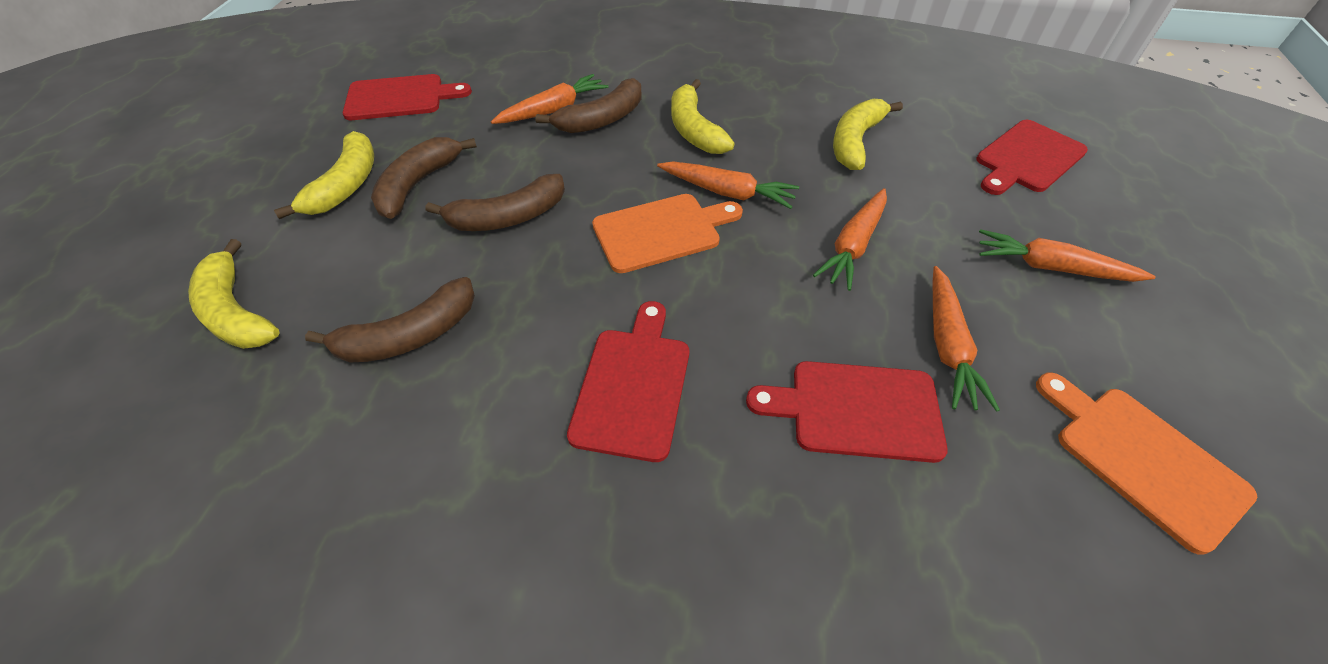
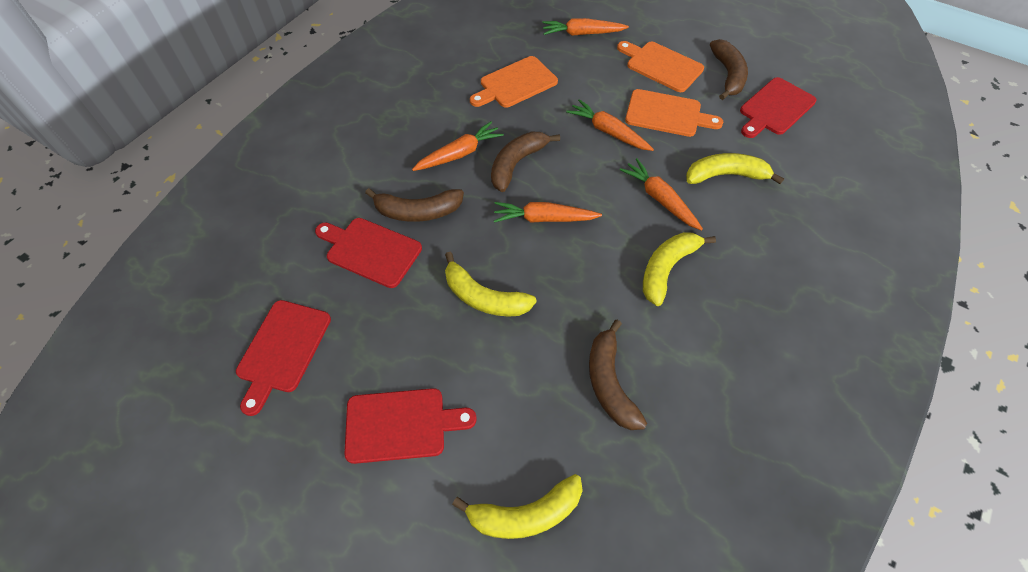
orange cutting board: 2 -> 3

